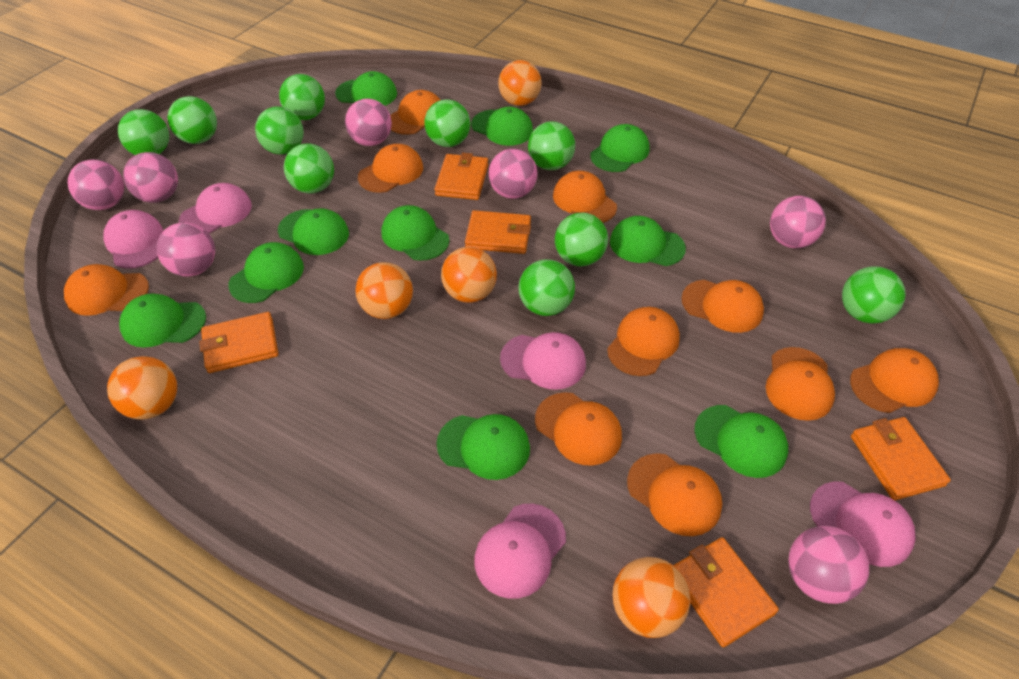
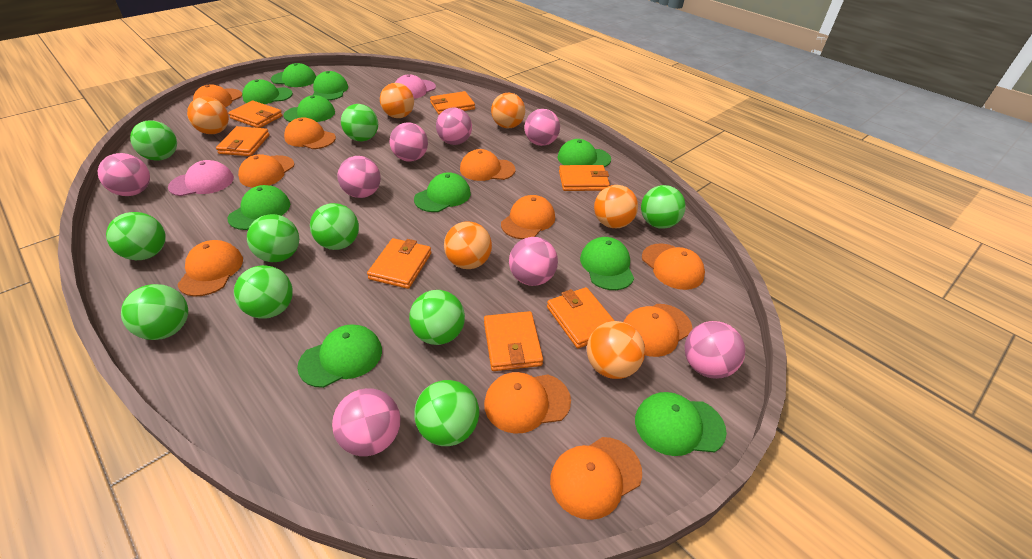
orange ball: 5 -> 6
orange wallet: 5 -> 7
pink ball: 7 -> 8
pink cap: 5 -> 2

